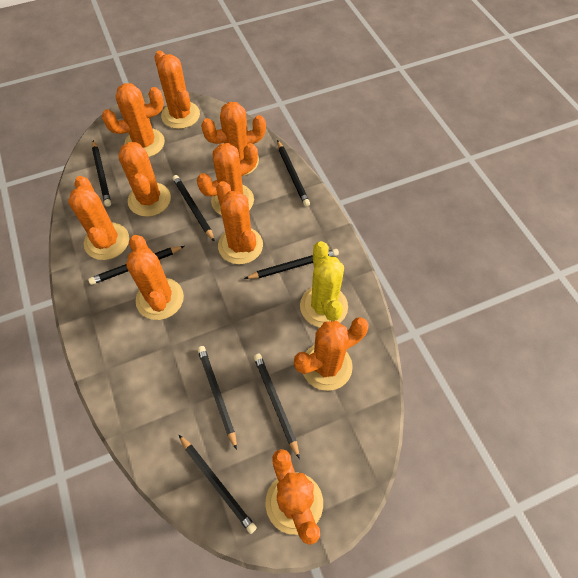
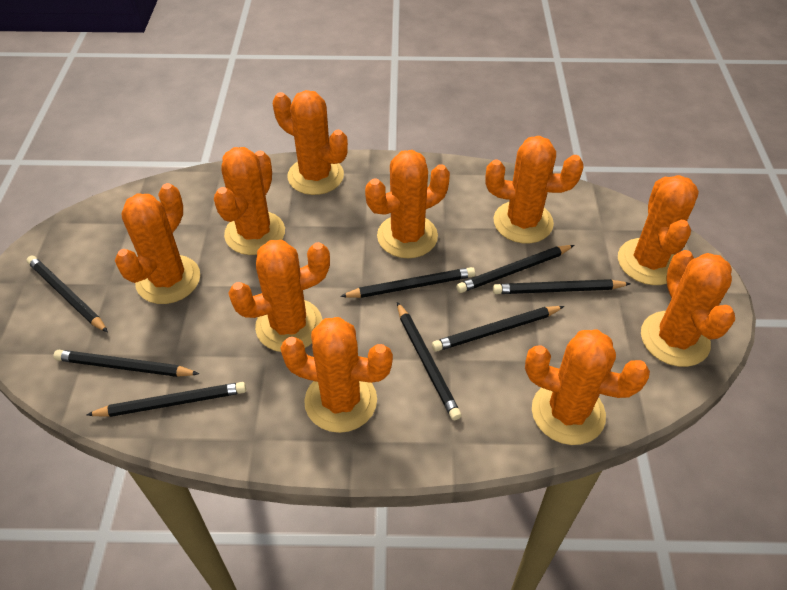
yellow cactus: 1 -> 0

